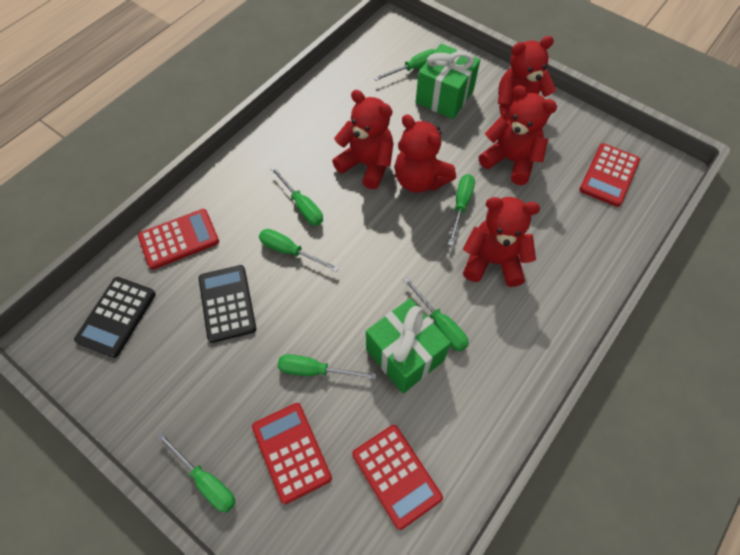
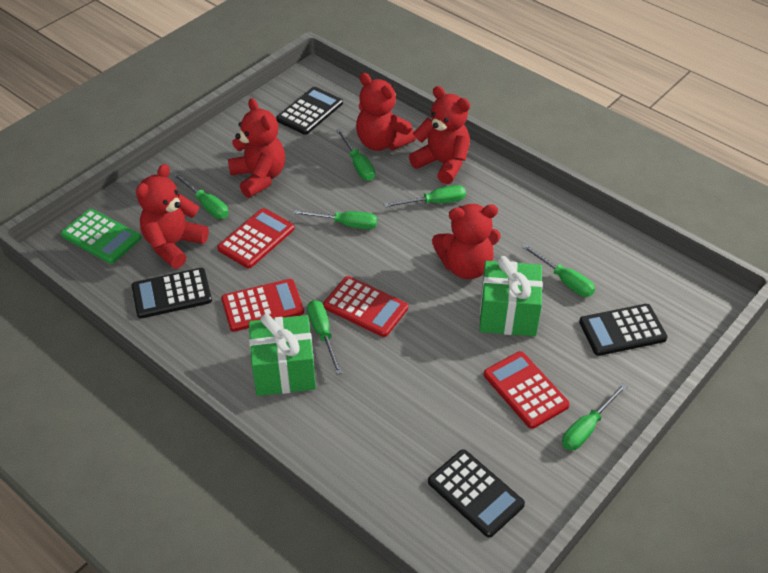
black calculator: 2 -> 4
green calculator: 0 -> 1

